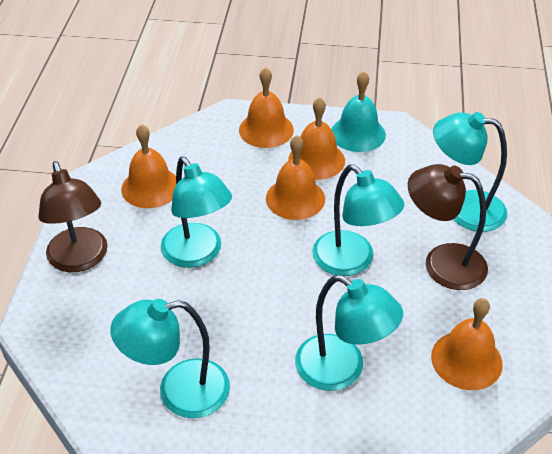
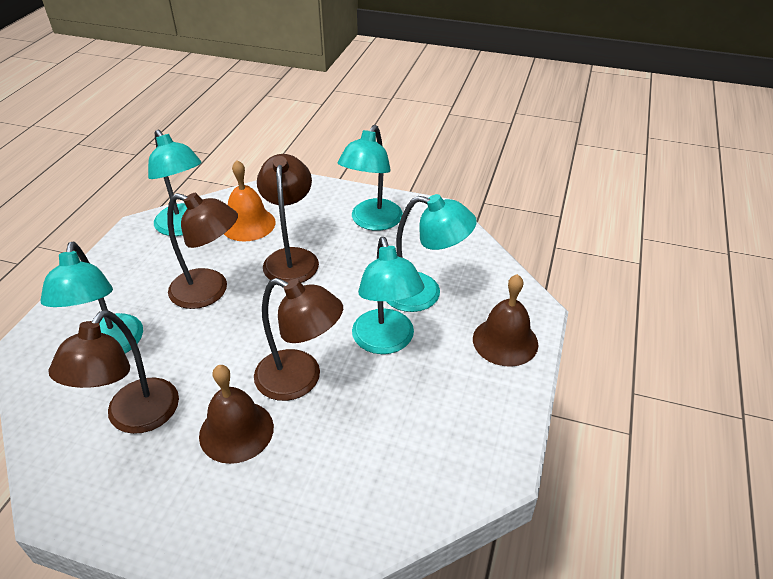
brown bell: 0 -> 2
brown lamp: 2 -> 4
orange bell: 5 -> 1
turquoise bell: 1 -> 0

